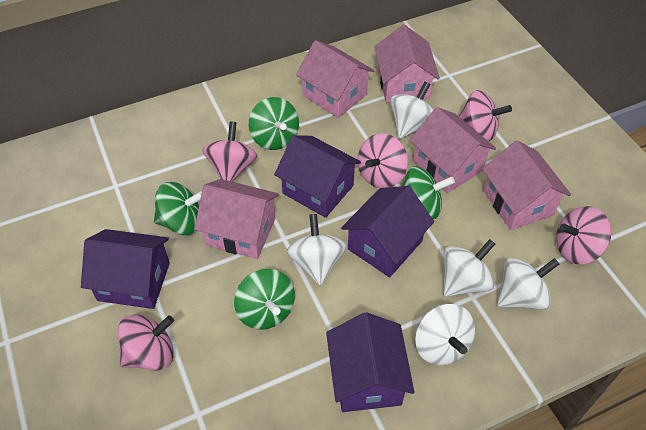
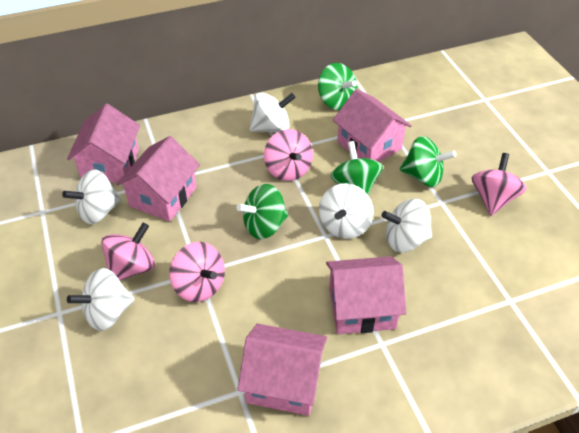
pink spinning top: 5 -> 4
purple house: 4 -> 0

